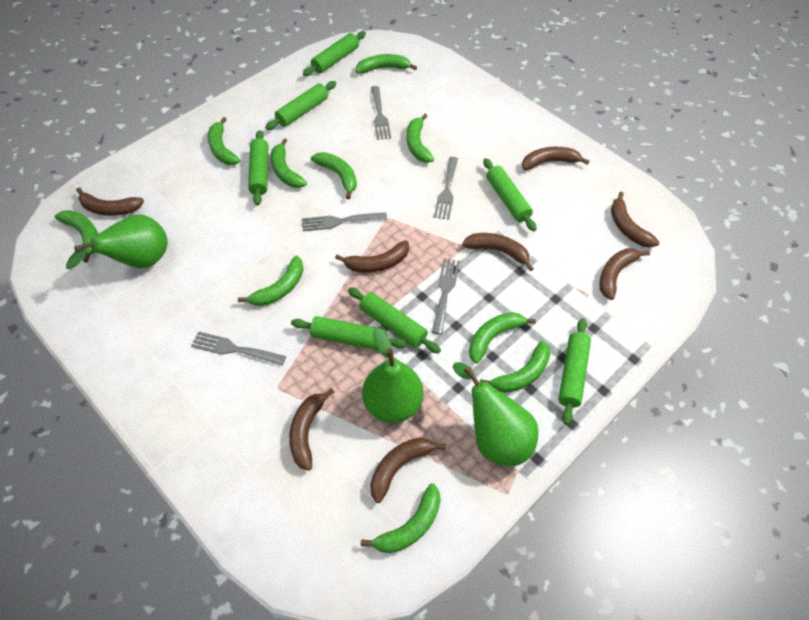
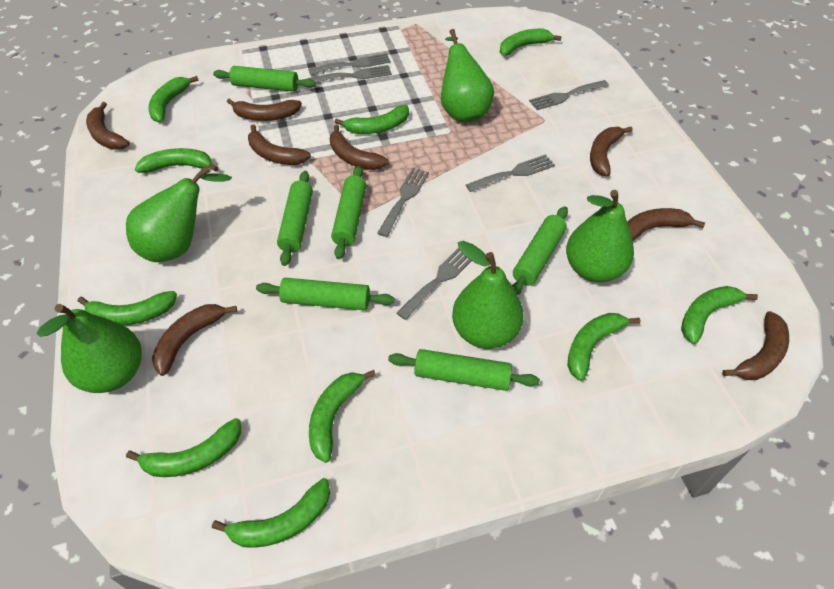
green pear: 3 -> 5
green rolling pin: 7 -> 6
grey fork: 5 -> 6

